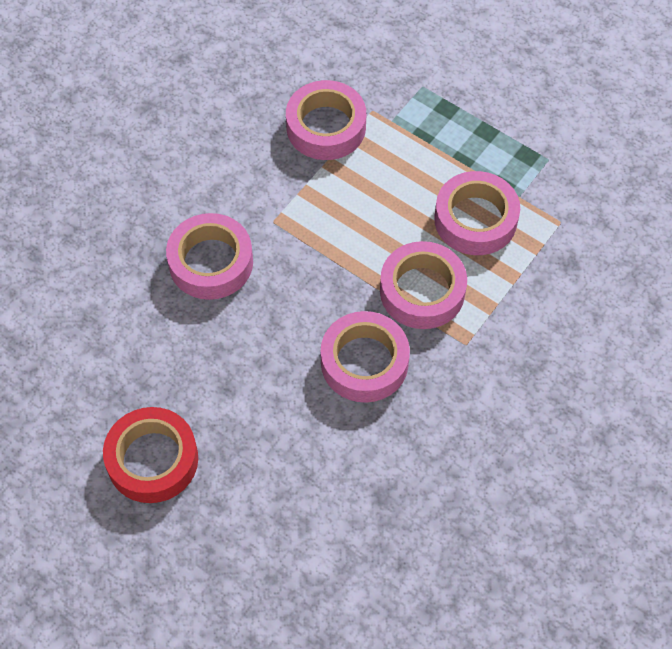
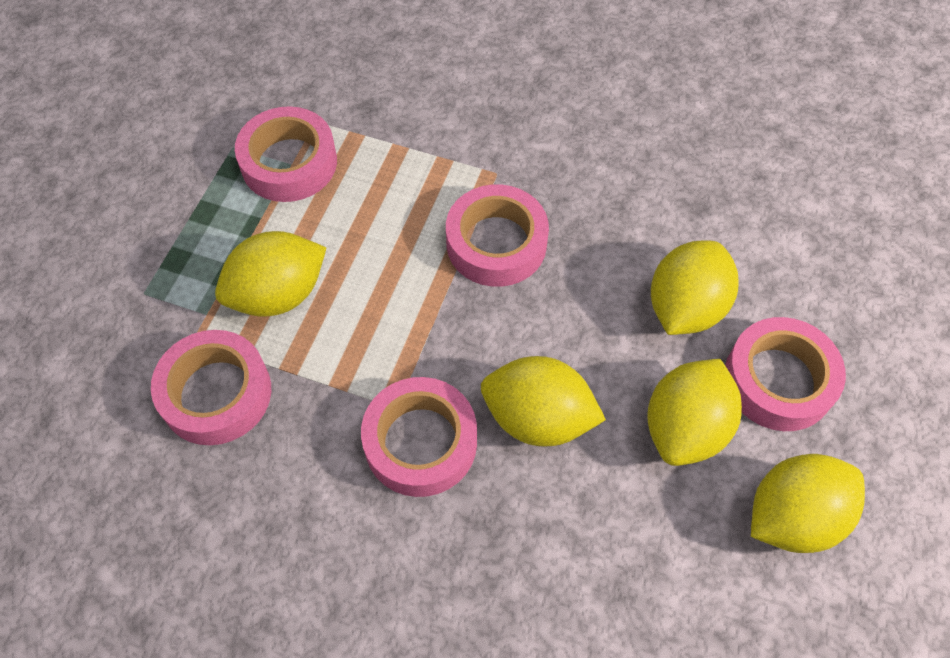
red tape: 1 -> 0
yellow lemon: 0 -> 5

